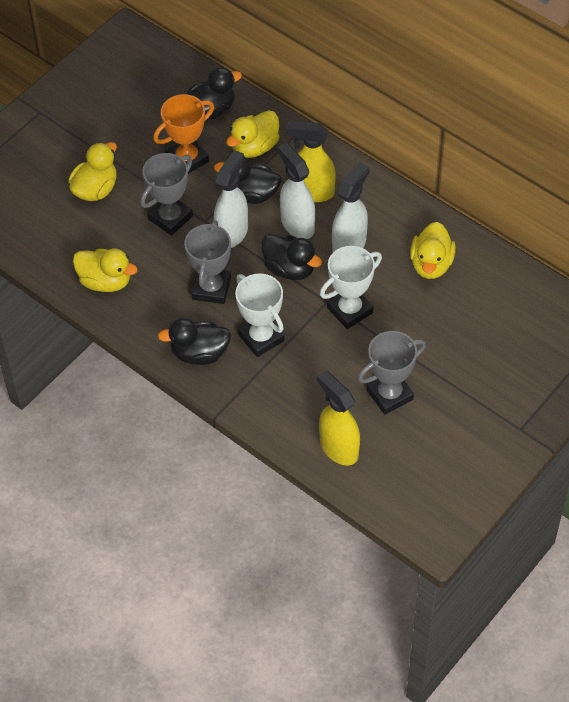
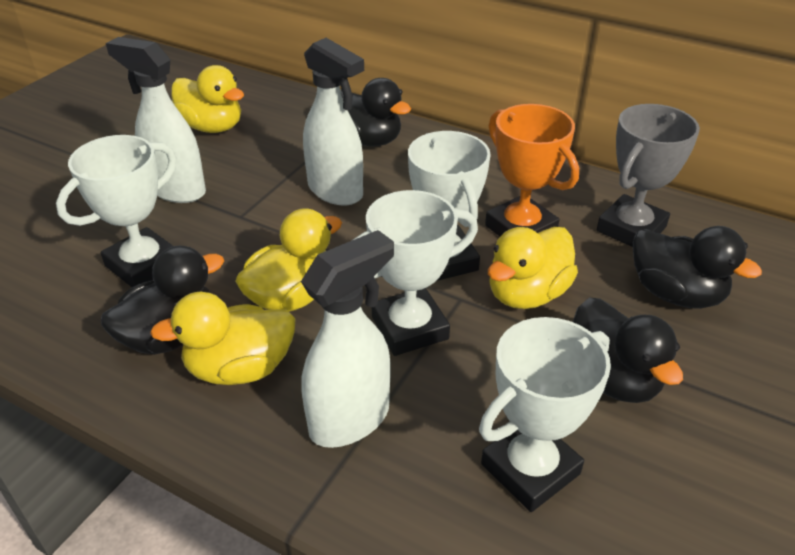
grey trophy: 3 -> 1
white trophy: 2 -> 4
yellow spray bottle: 2 -> 0

